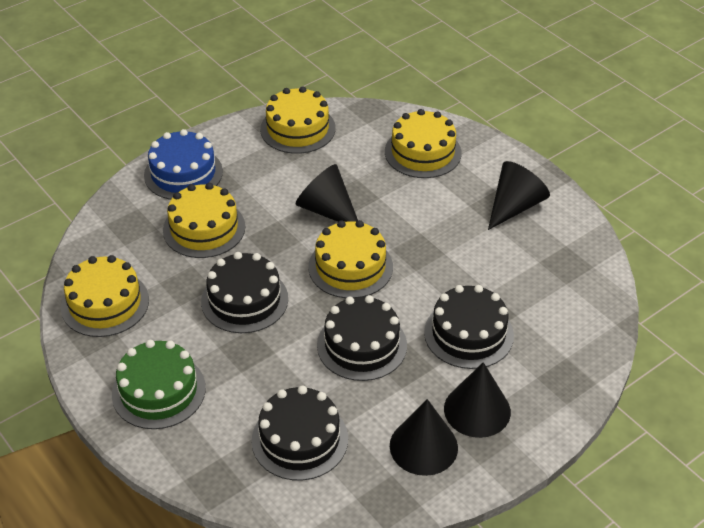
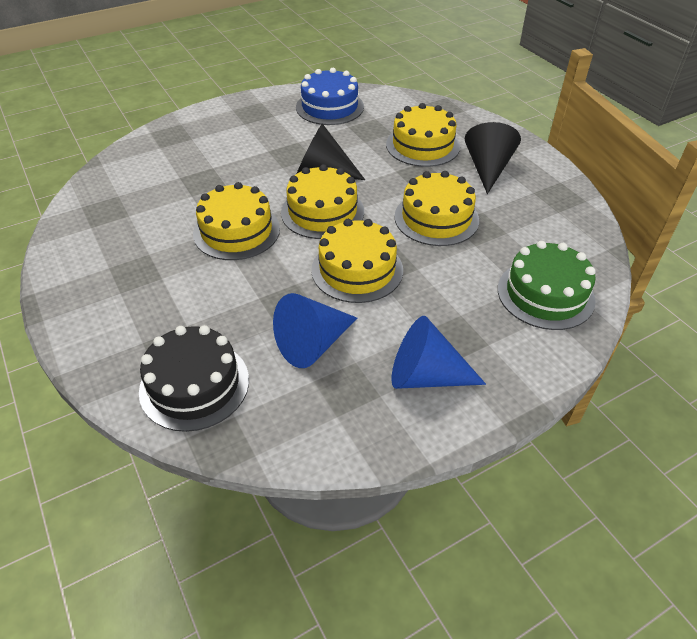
black cake: 4 -> 1
black cone: 4 -> 2
blue cone: 0 -> 2

